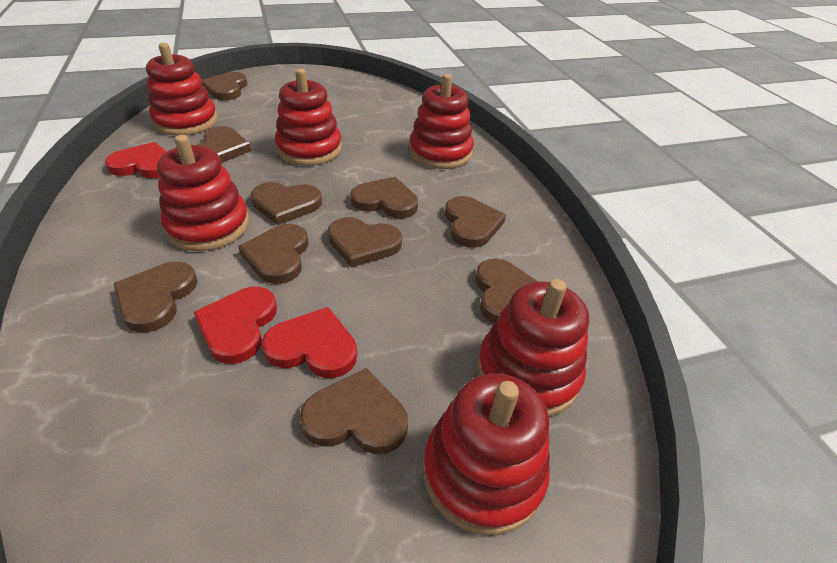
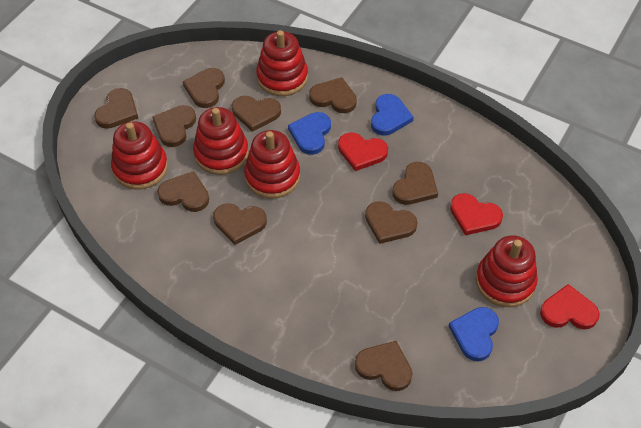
blue heart: 0 -> 3
red stacking toy: 6 -> 5

